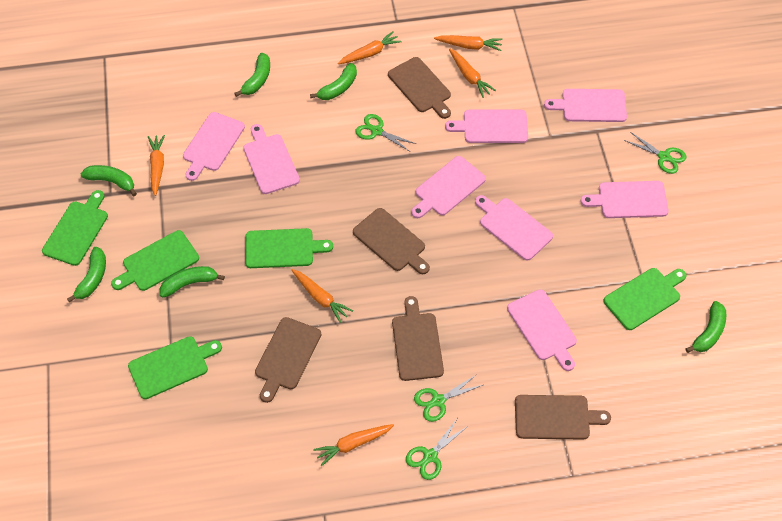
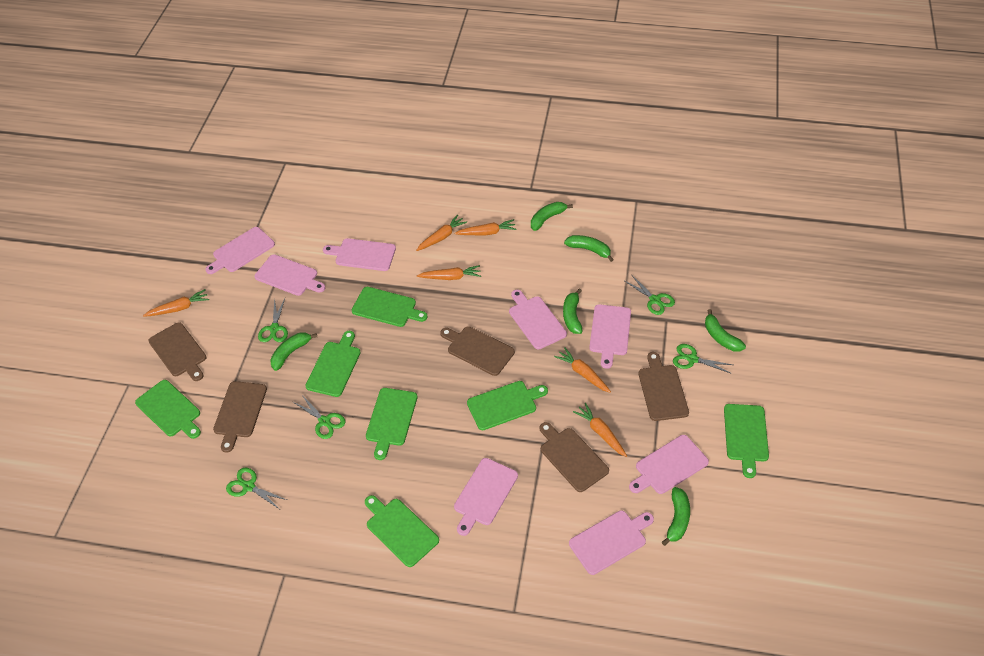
green cutting board: 5 -> 7
green scissors: 4 -> 5

